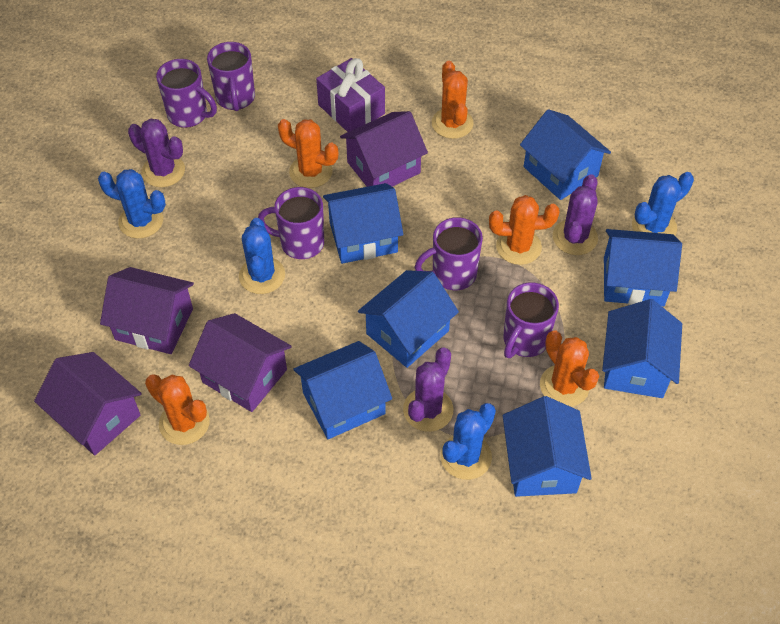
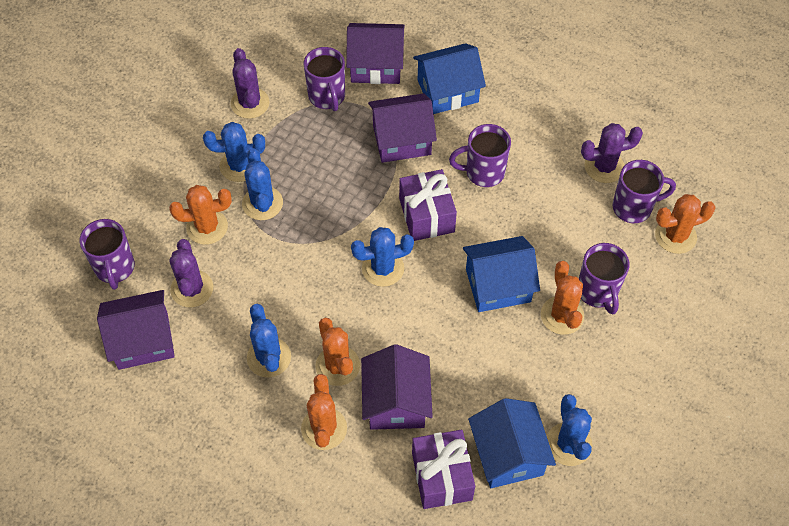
blue cactus: 4 -> 5
blue house: 7 -> 3
purple gift: 1 -> 2

